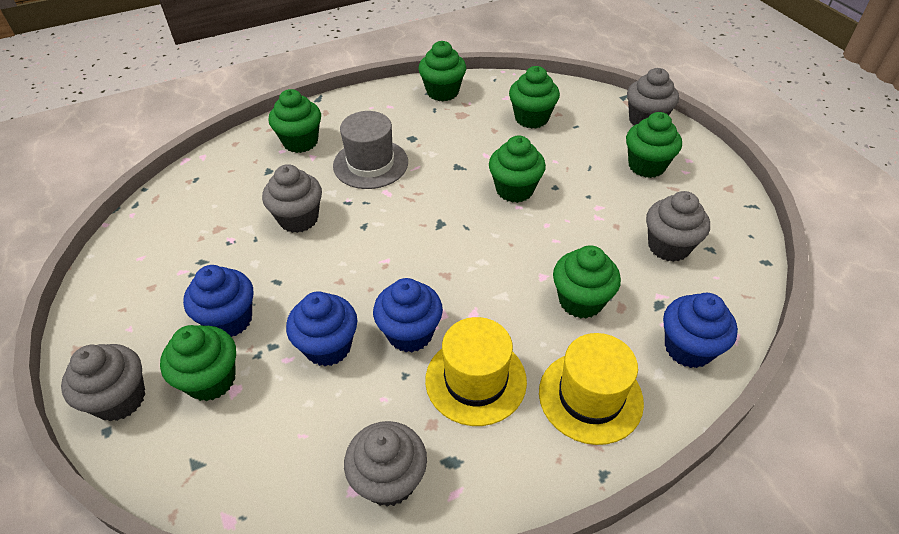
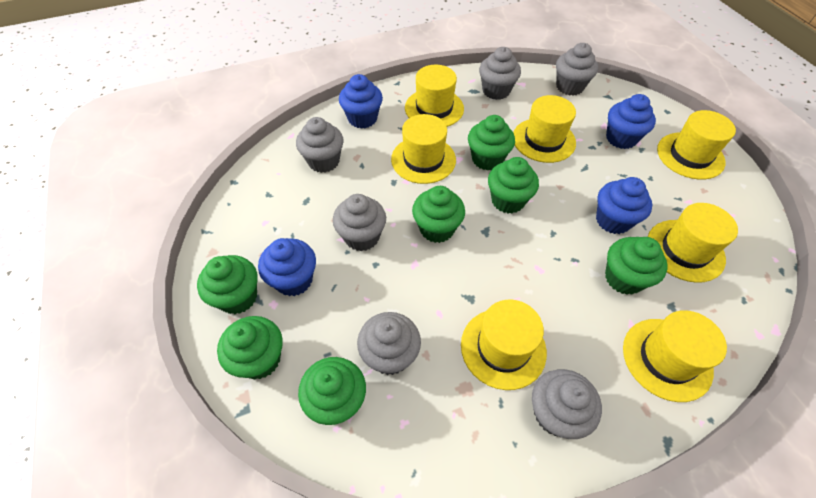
grey cupcake: 5 -> 6
grey hat: 1 -> 0
yellow hat: 2 -> 7

